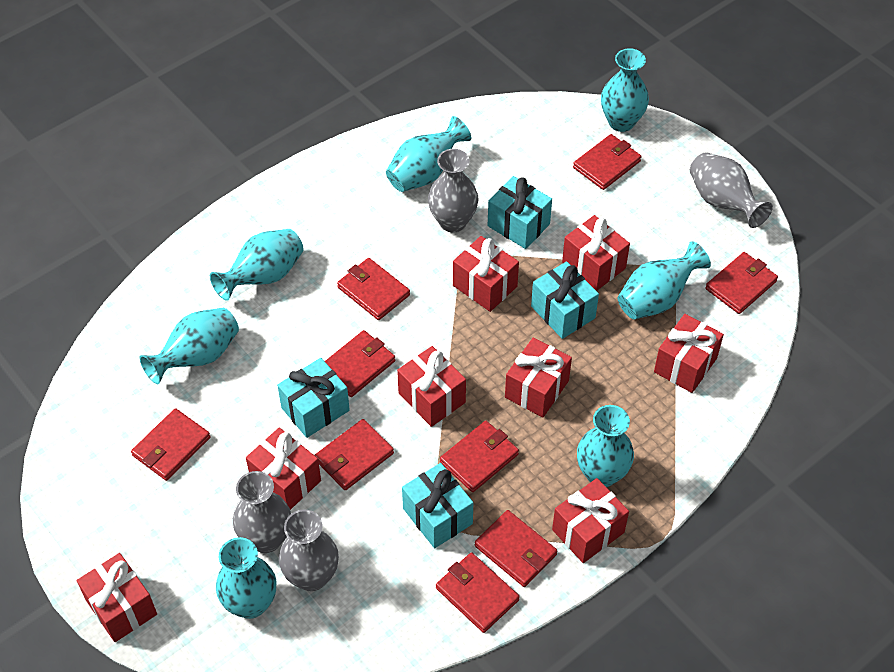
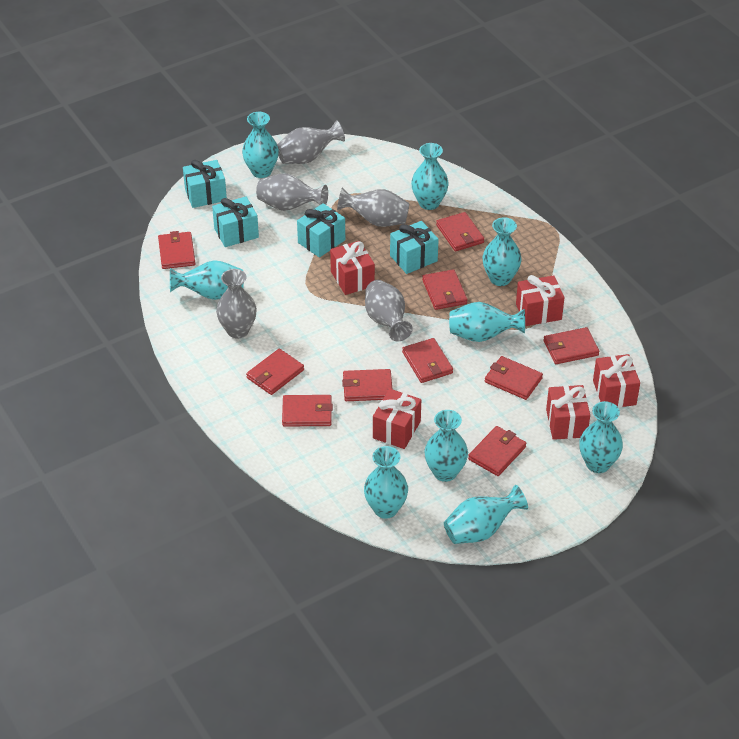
grey vase: 4 -> 5
red gift: 8 -> 5
red wallet: 9 -> 10
turquoise vase: 7 -> 9

